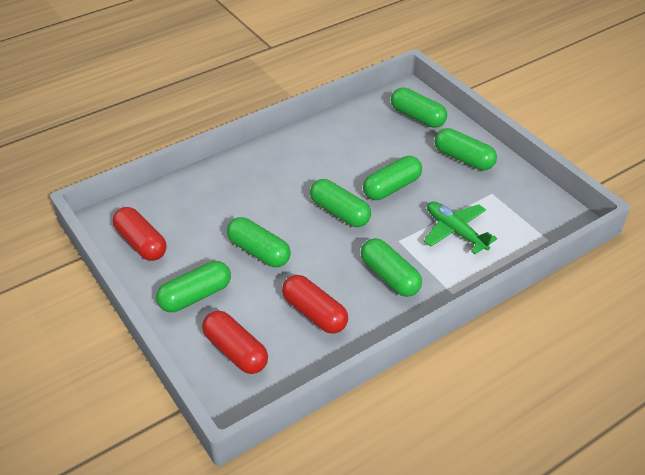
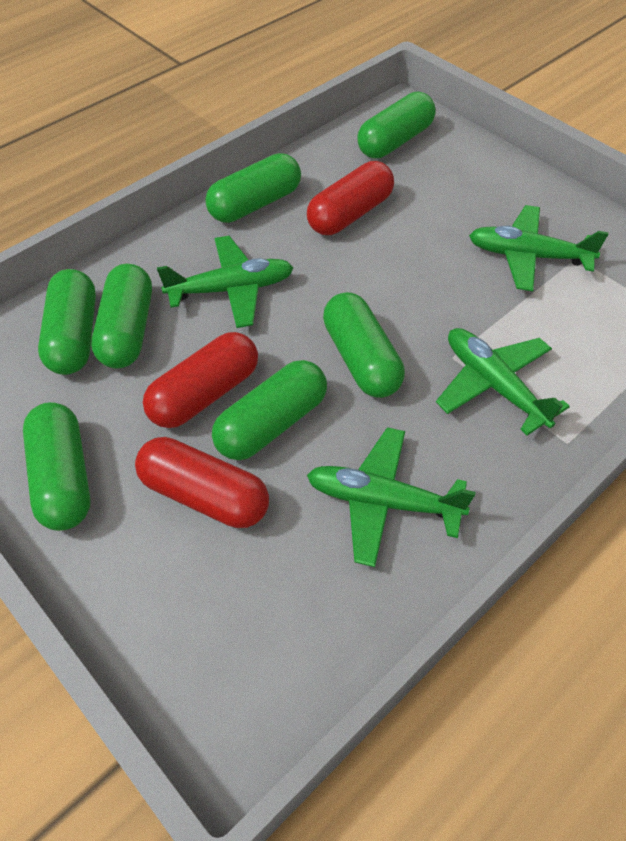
green plane: 1 -> 4

